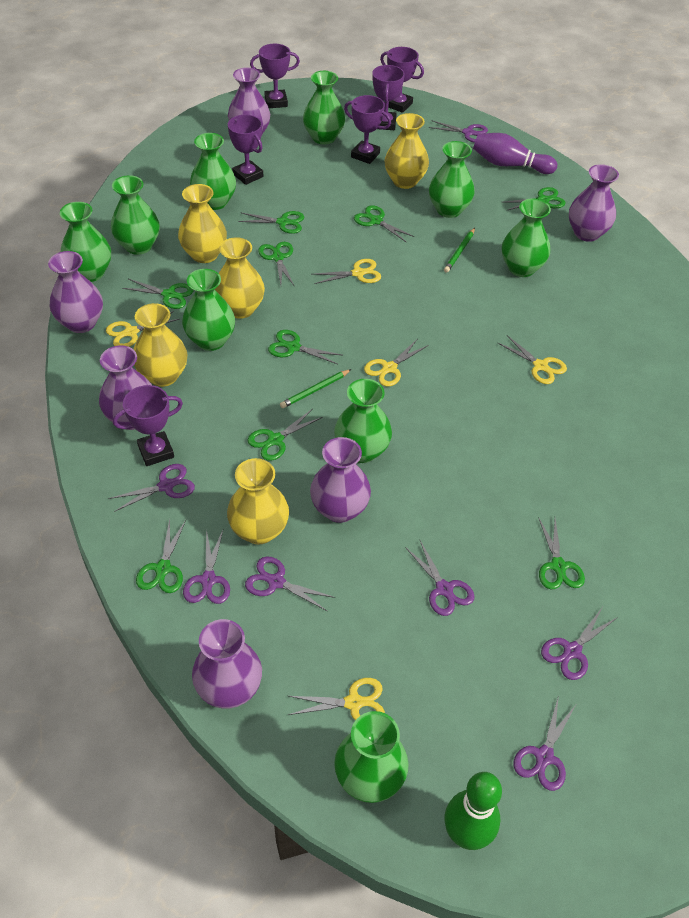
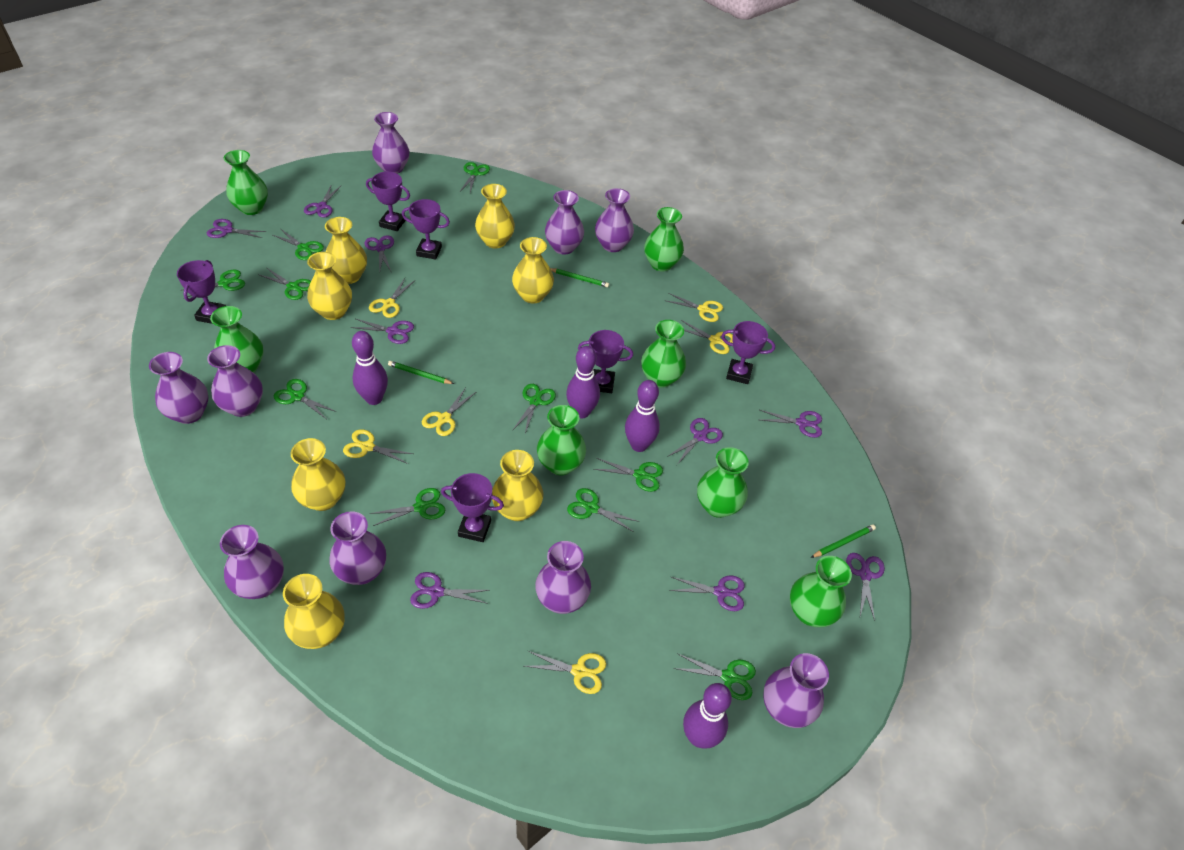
green bowling pin: 1 -> 0
green pencil: 2 -> 3
green scissors: 9 -> 10
green vase: 9 -> 7
purple bowling pin: 1 -> 4
purple scissors: 7 -> 9
purple vase: 6 -> 9
yellow scissors: 5 -> 6
yellow vase: 5 -> 7

